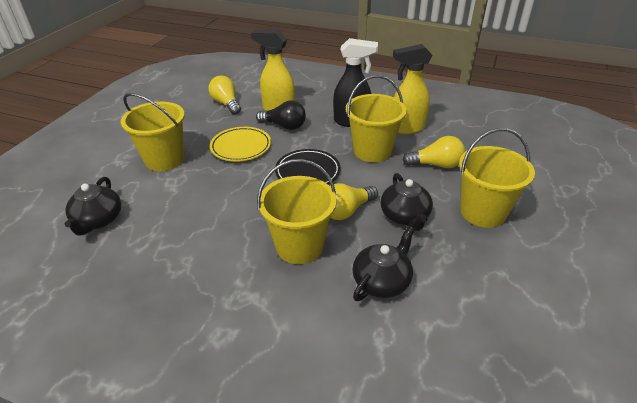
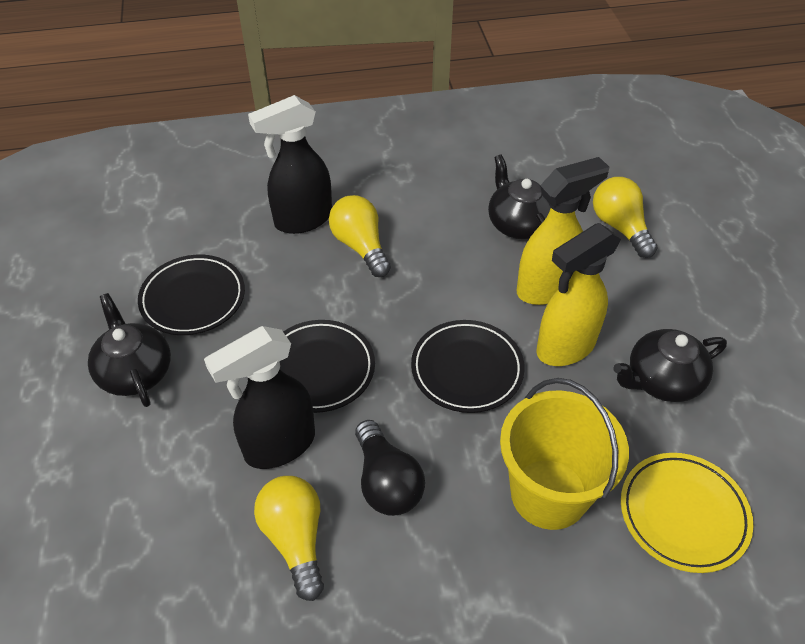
black plate: 1 -> 3
black spray bottle: 1 -> 2
yellow bucket: 4 -> 1

